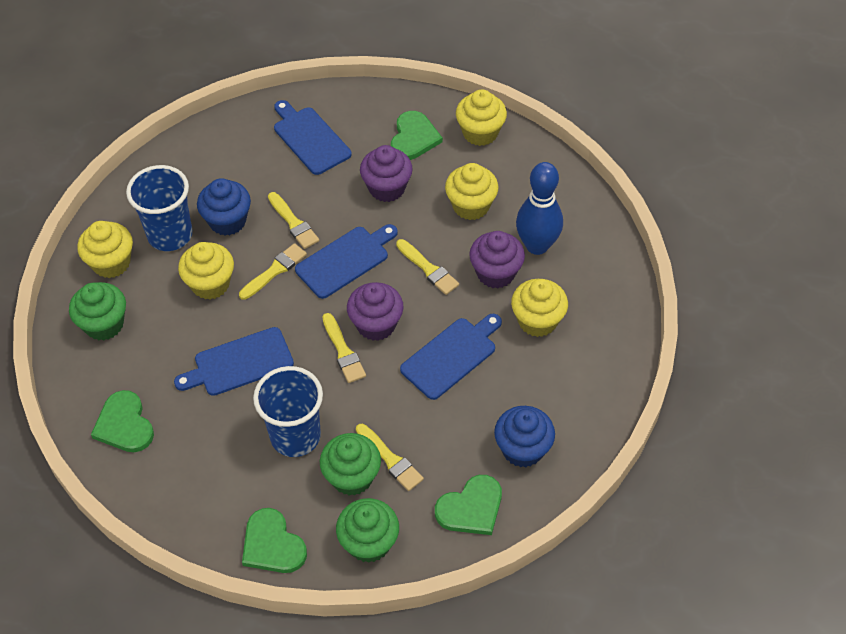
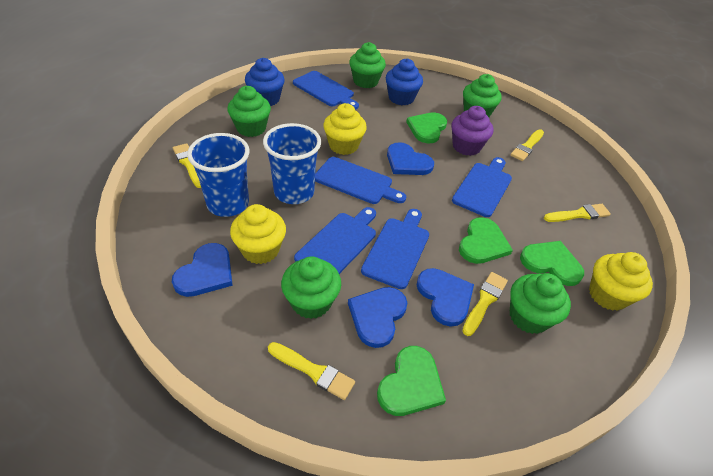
blue bowling pin: 1 -> 0
blue cutting board: 4 -> 5
blue heart: 0 -> 4
green cupcake: 3 -> 5
purple cupcake: 3 -> 1
yellow cupcake: 5 -> 3

